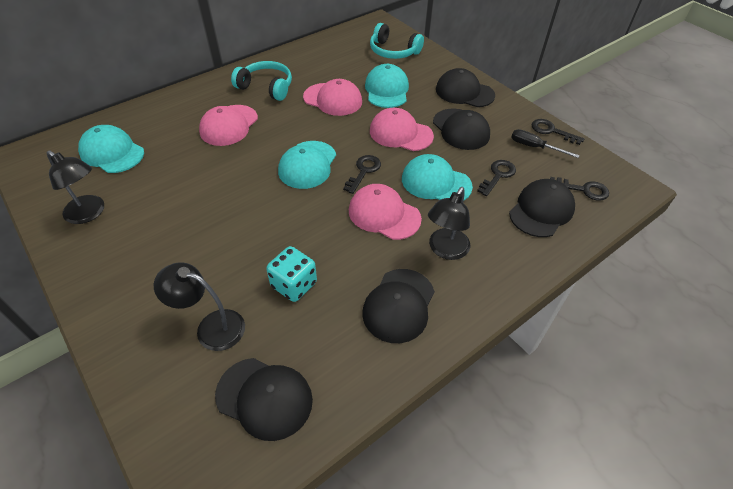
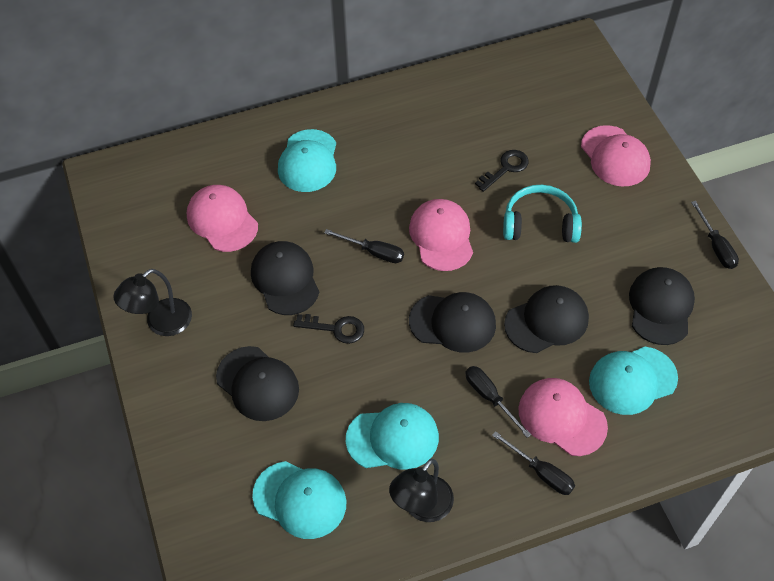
black key: 4 -> 2
black lamp: 3 -> 2
black screwdriver: 1 -> 4
turquoise dice: 1 -> 0
turquoise headphones: 2 -> 1

